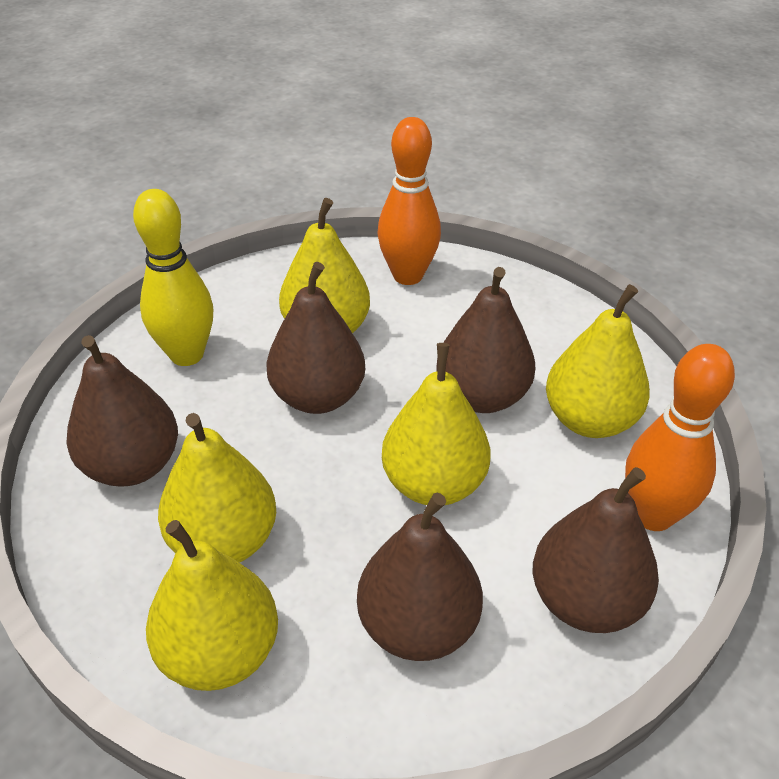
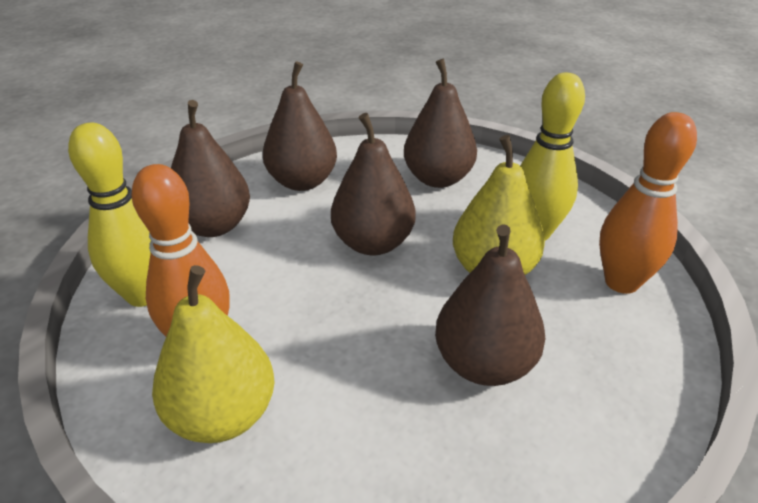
yellow bowling pin: 1 -> 2
yellow pear: 5 -> 2

